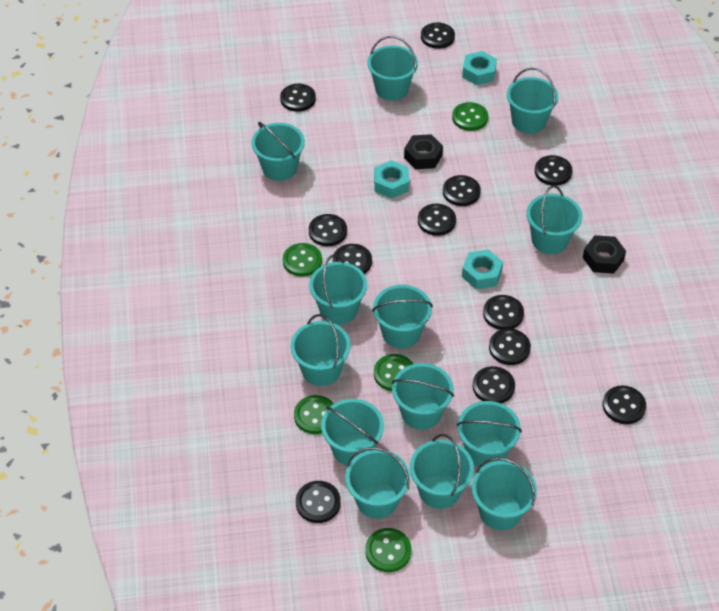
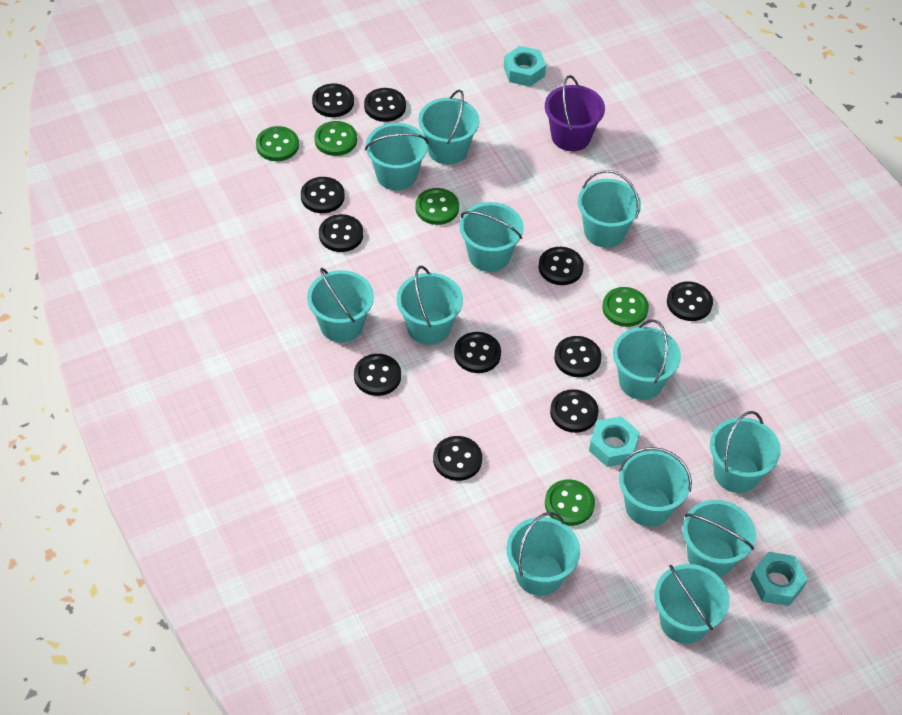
black button: 12 -> 11
black nut: 2 -> 0
purple bucket: 0 -> 1
turquoise bucket: 13 -> 12

